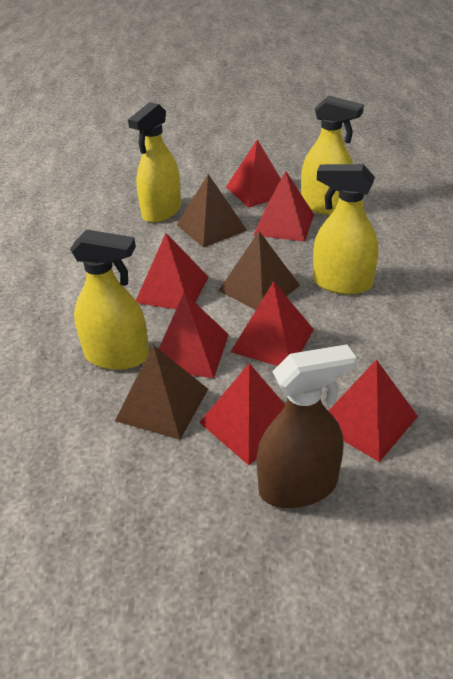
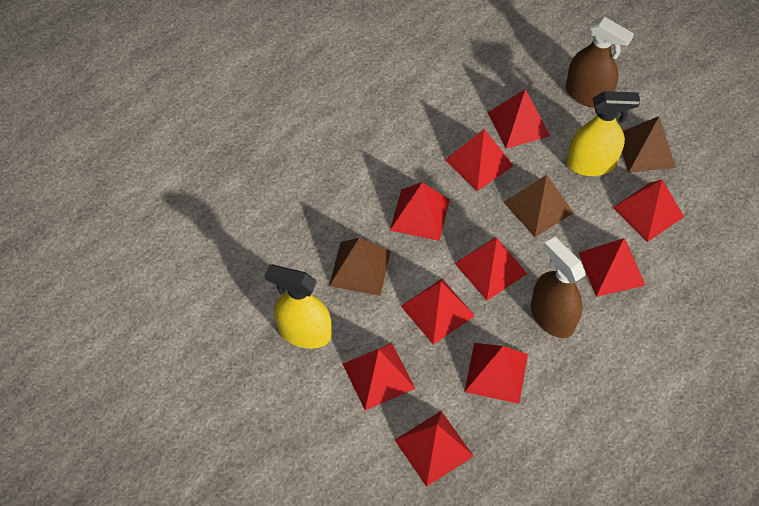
brown spray bottle: 1 -> 2
red pyramid: 7 -> 10
yellow spray bottle: 4 -> 2

